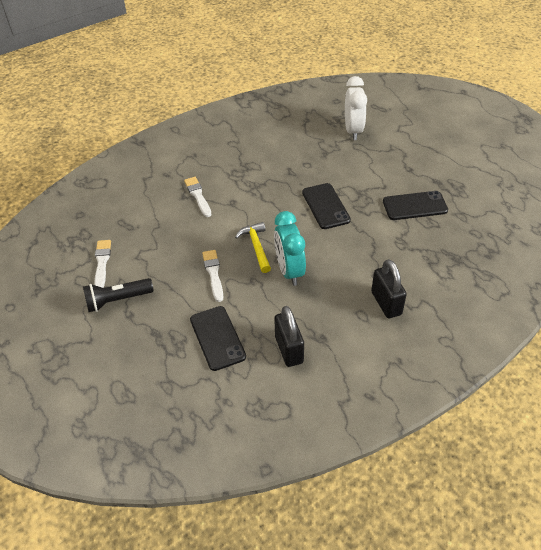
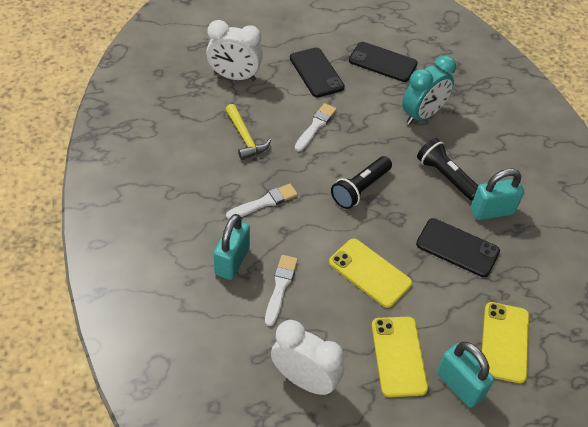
black flashlight: 1 -> 2
black padlock: 2 -> 0
turquoise padlock: 0 -> 3
white clock: 1 -> 2
yellow phone: 0 -> 3

